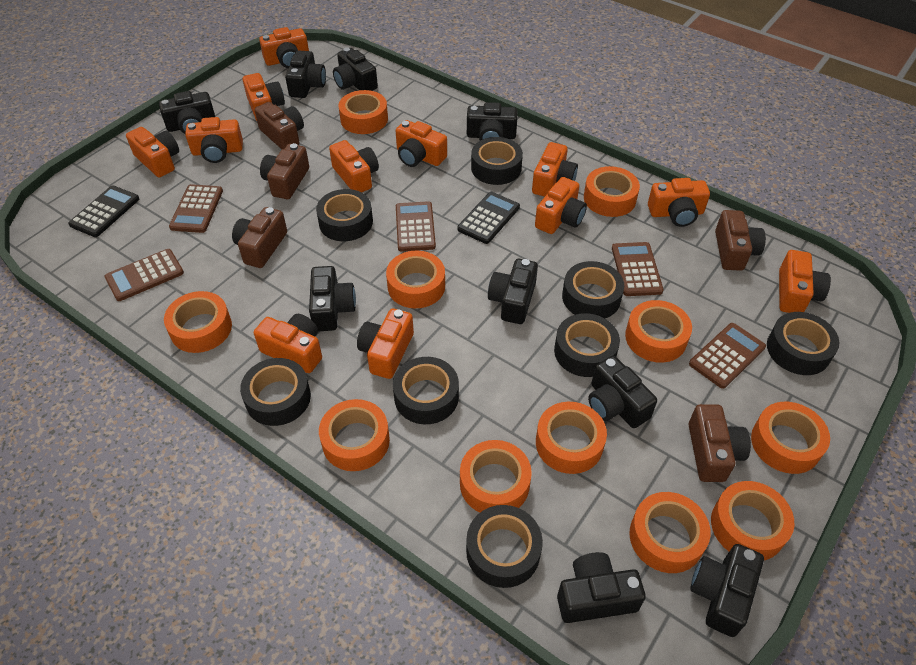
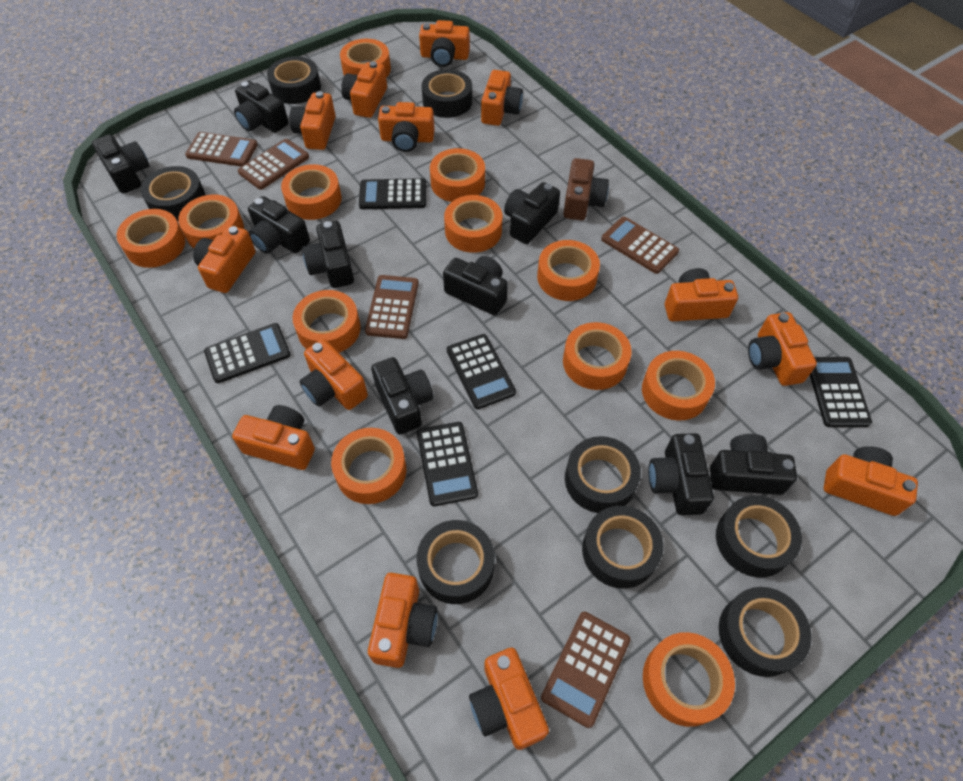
black calculator: 2 -> 5
brown camera: 5 -> 1
orange camera: 12 -> 13
orange tape: 11 -> 12

